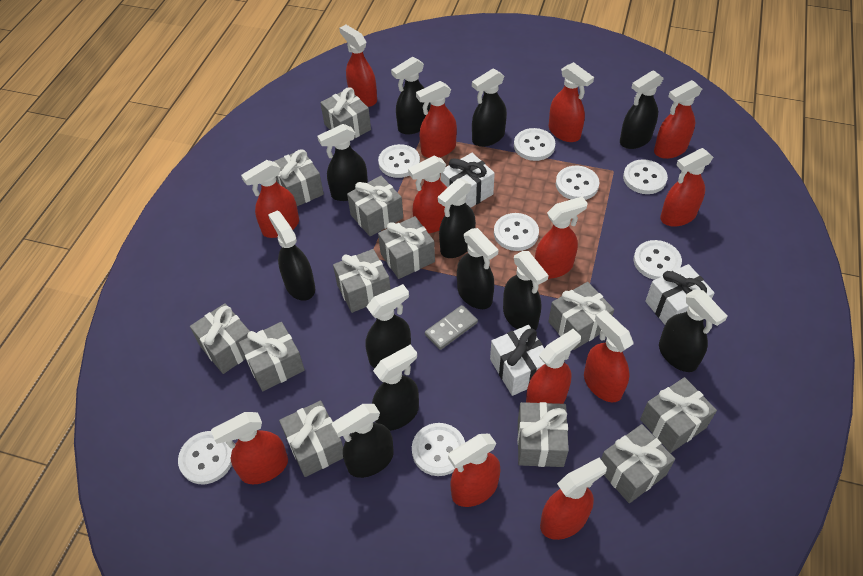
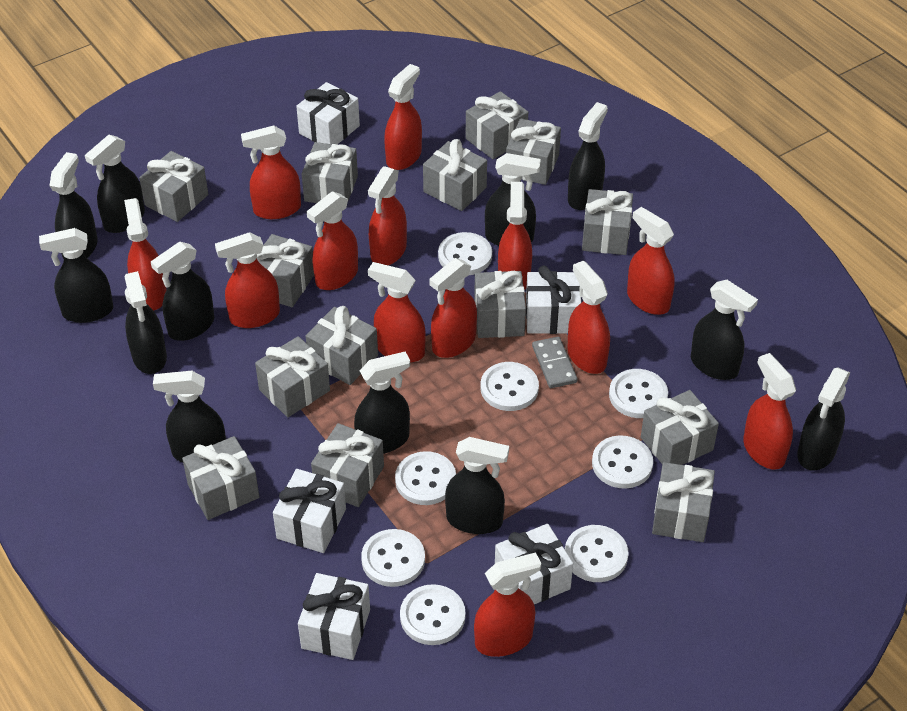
grey gift: 12 -> 14
white gift: 3 -> 5

